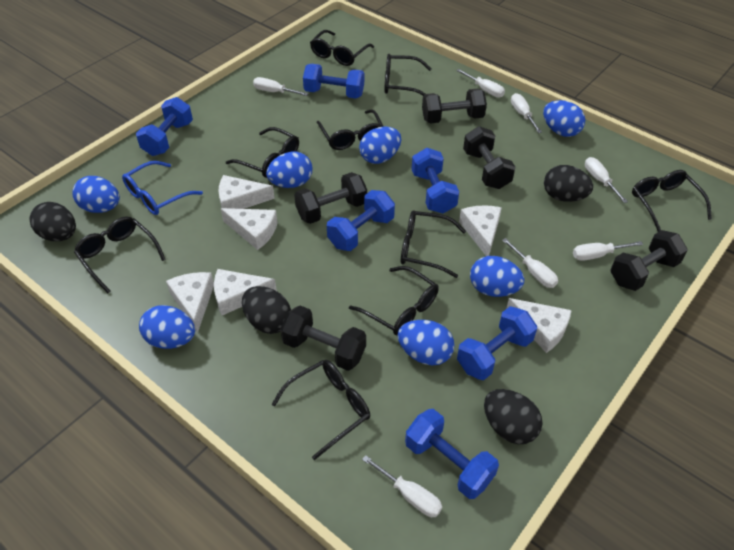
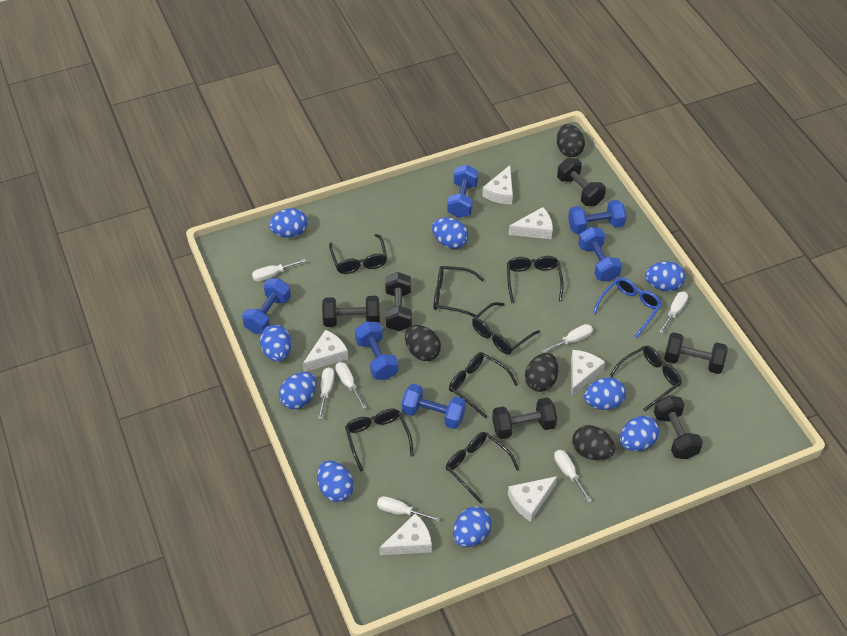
black dumbbell: 5 -> 6
black glasses: 9 -> 8
blue egg: 7 -> 9

